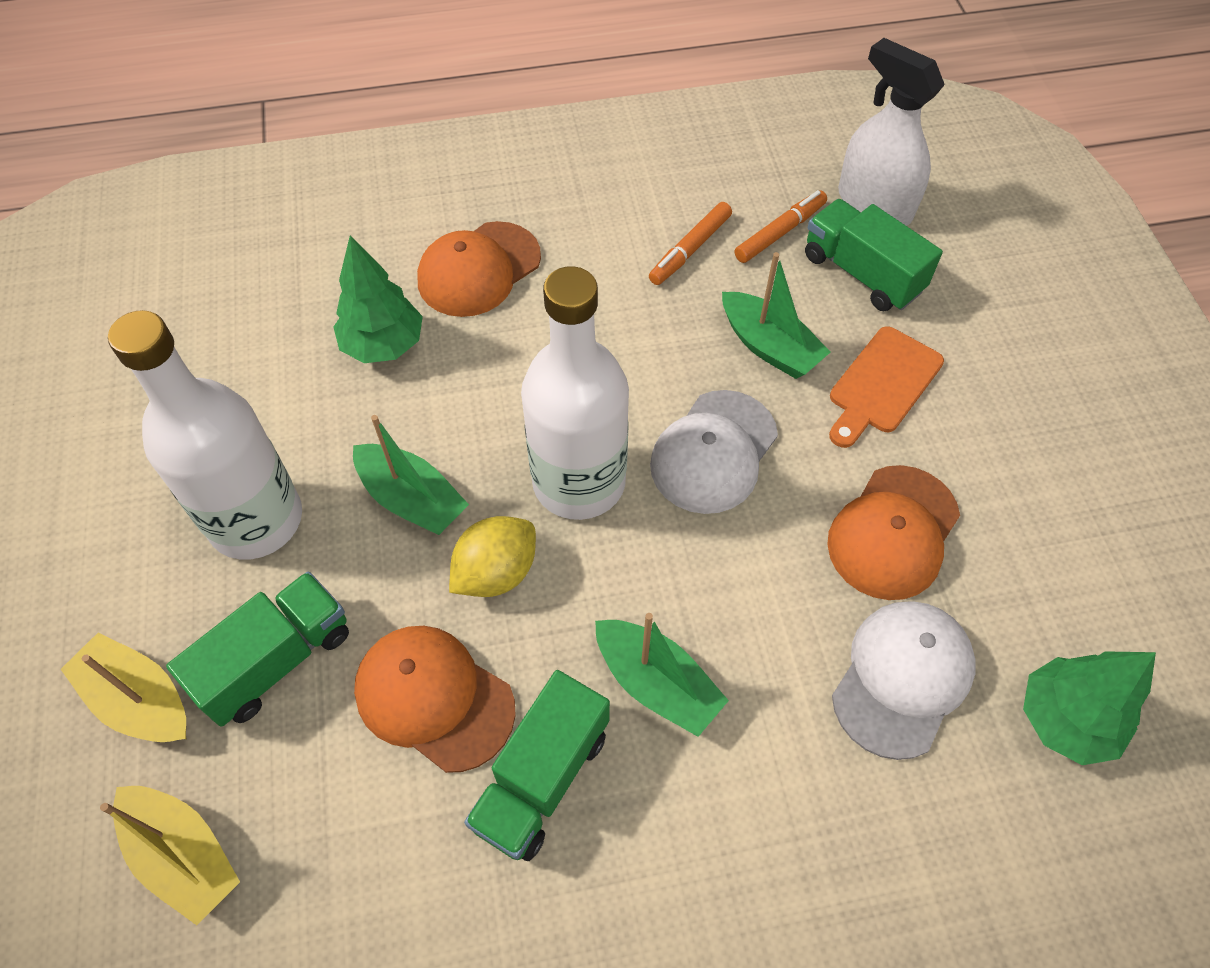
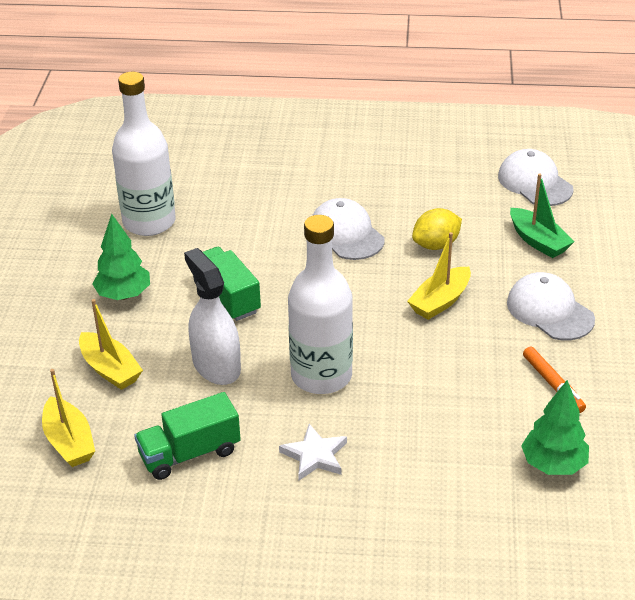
green boat: 3 -> 1
green truck: 3 -> 2
orange cap: 3 -> 0
orange cutting board: 1 -> 0
orange marker: 2 -> 1
white cap: 2 -> 3
white star: 0 -> 1
yellow boat: 2 -> 3

